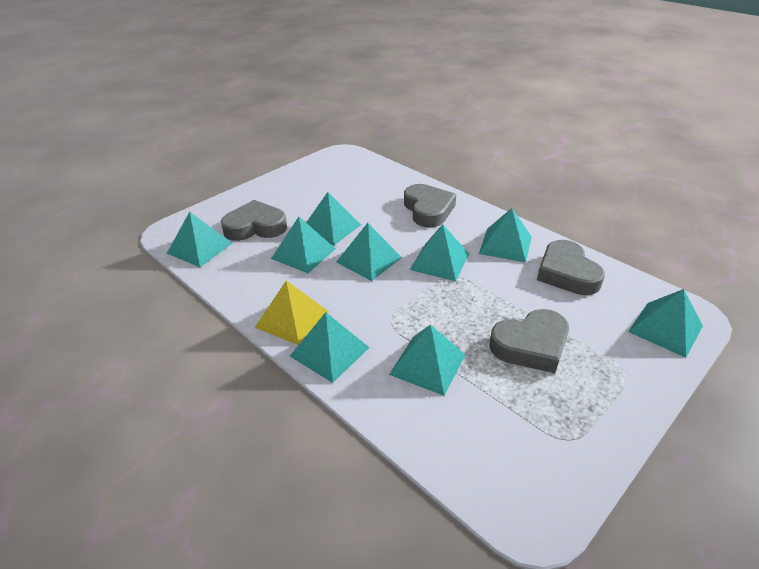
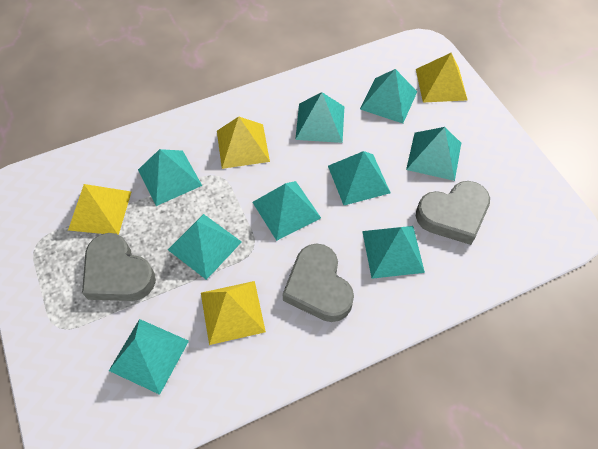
grey heart: 4 -> 3
yellow pyramid: 1 -> 4

